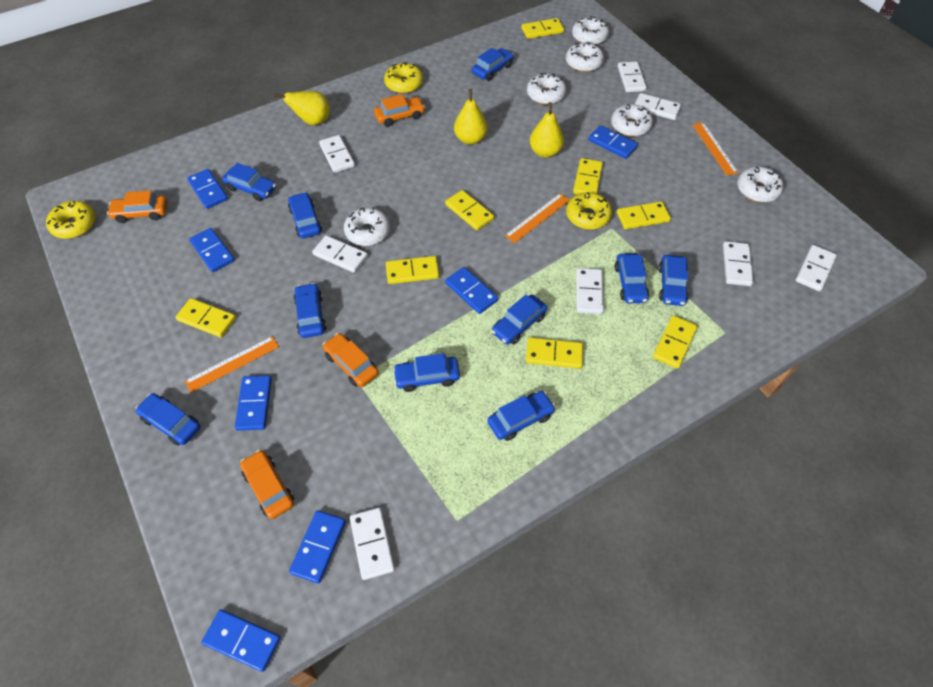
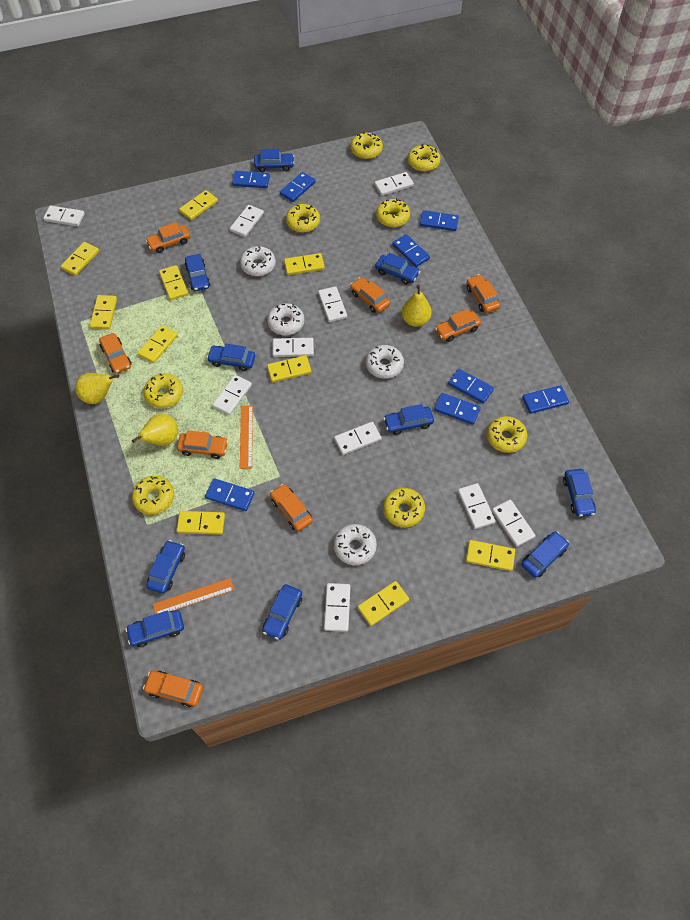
blue domino: 7 -> 8
orange car: 4 -> 8
orange ruler: 3 -> 2
white domino: 8 -> 10
white donut: 6 -> 4
yellow domino: 8 -> 10
yellow donut: 3 -> 8

